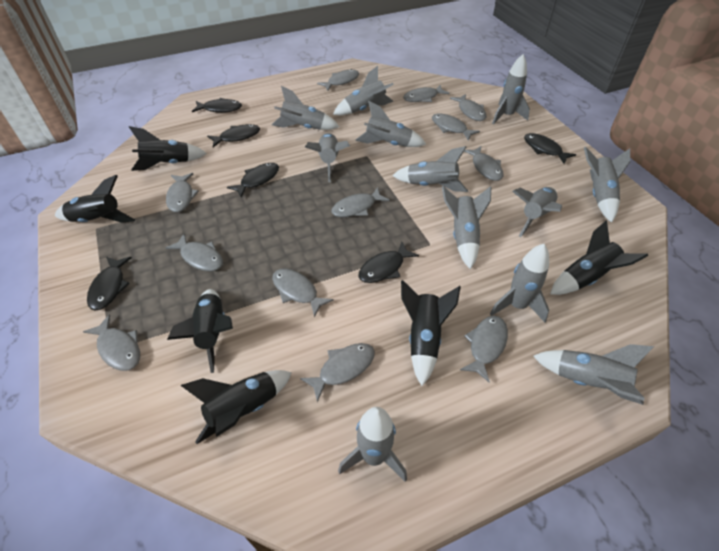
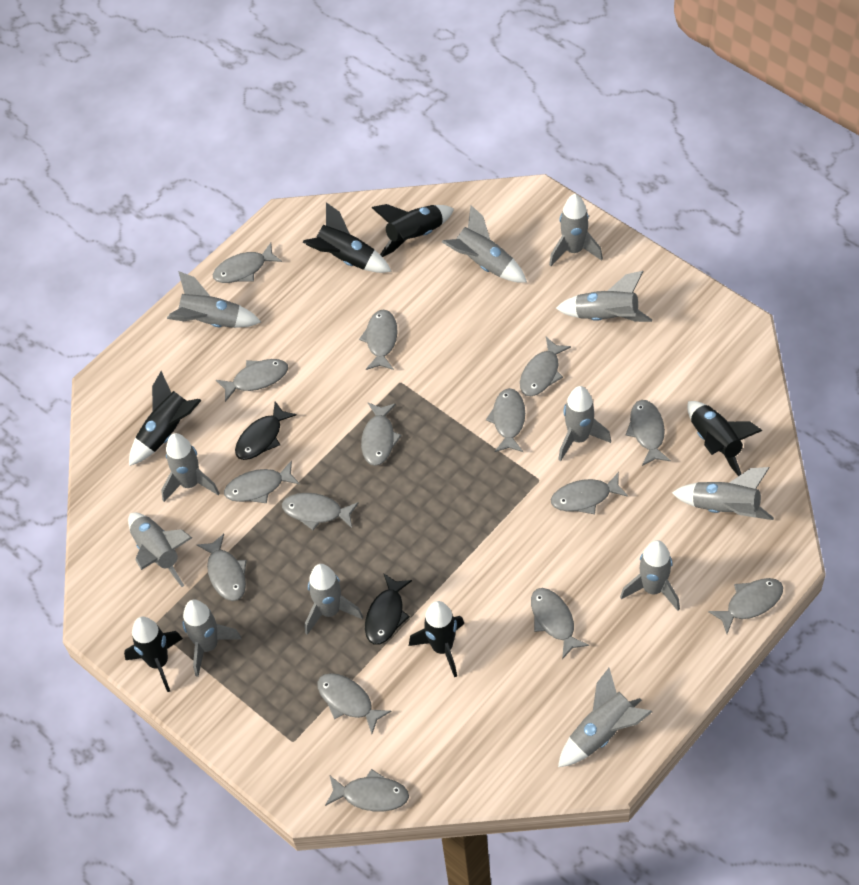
black fish: 6 -> 2
grey fish: 12 -> 15

